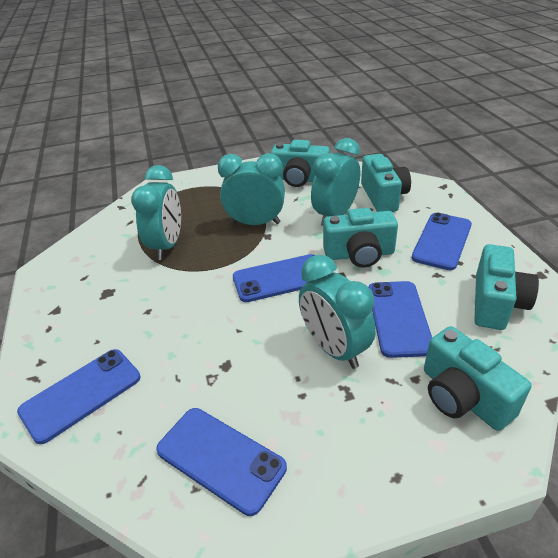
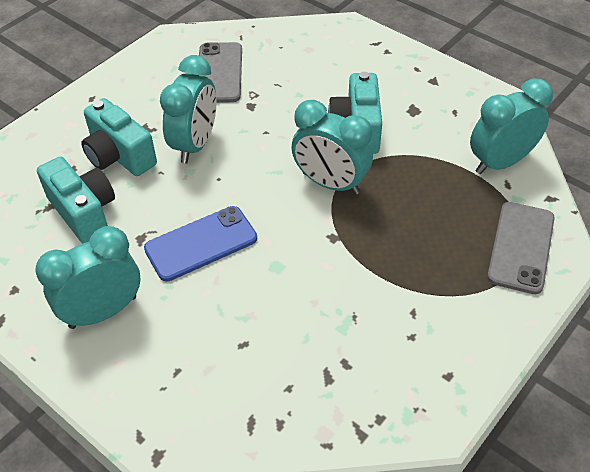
blue phone: 5 -> 1
grey phone: 0 -> 2
turquoise camera: 5 -> 3

